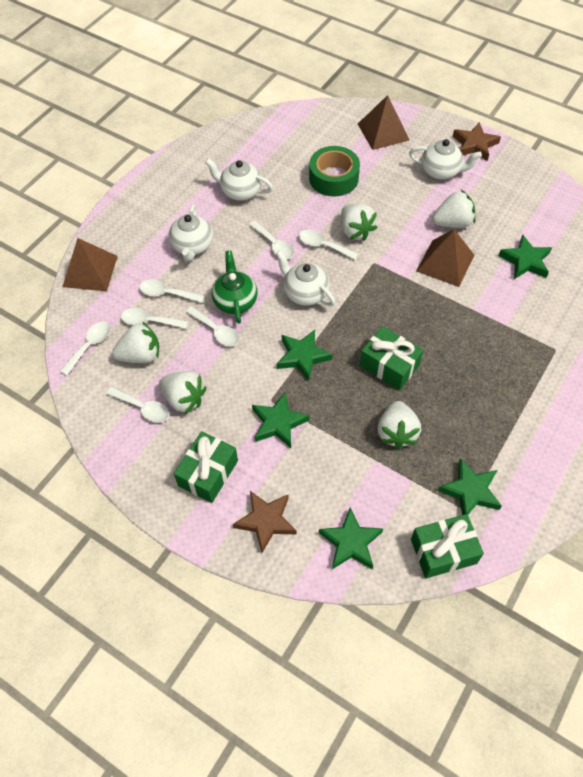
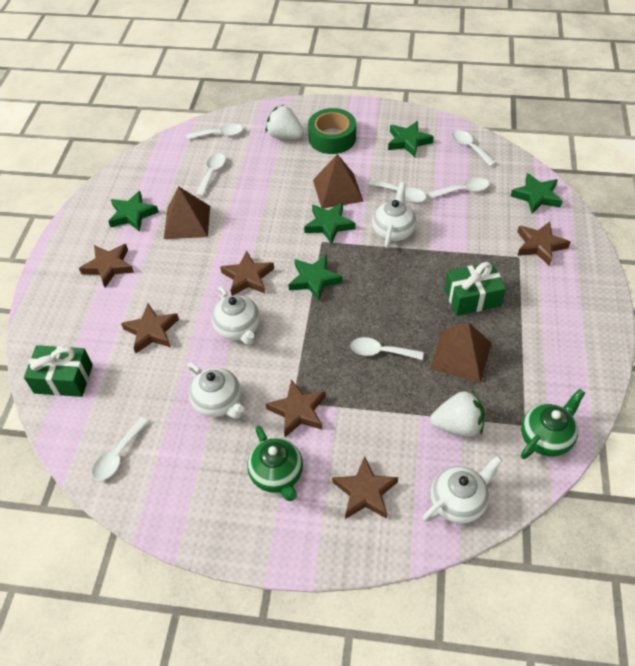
brown star: 2 -> 6
green gift: 3 -> 2
green teapot: 1 -> 2
white strawberry: 5 -> 2

